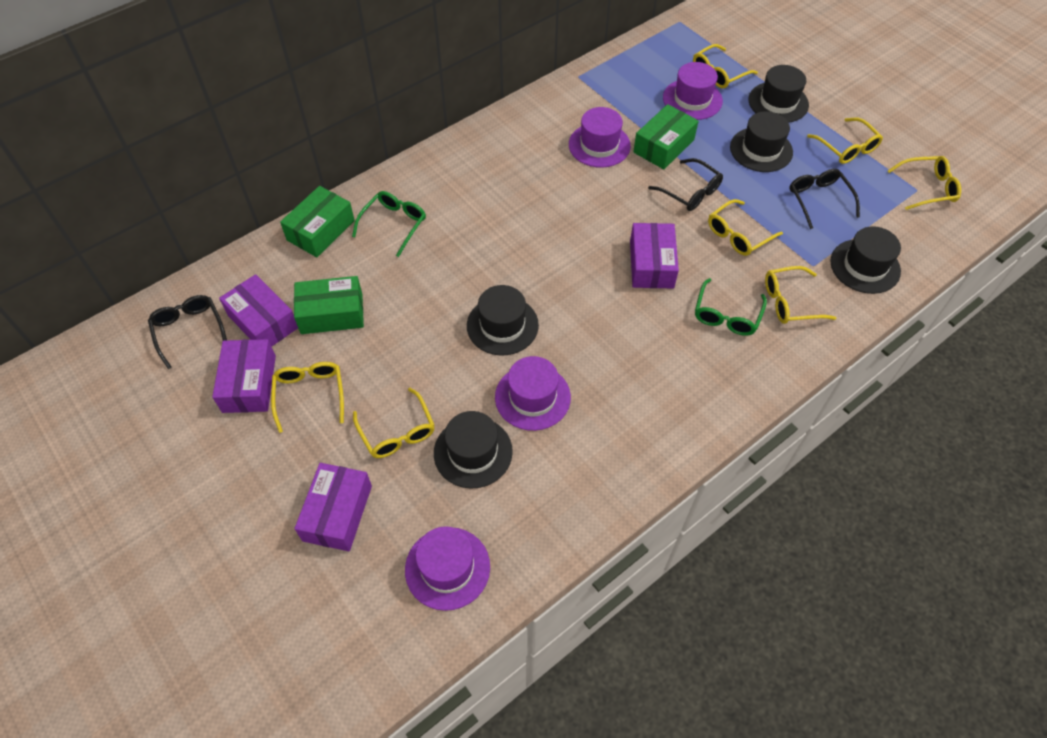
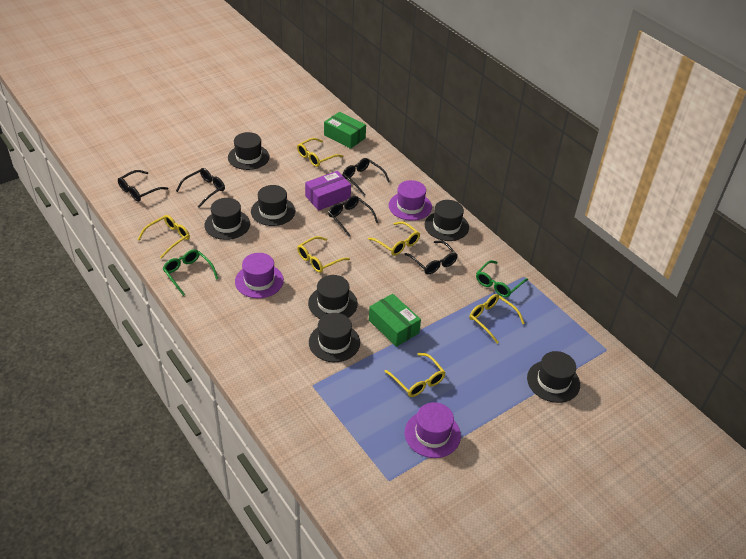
black glasses: 3 -> 5
black hat: 5 -> 7
green box: 3 -> 2
purple box: 4 -> 1
purple hat: 4 -> 3
yellow glasses: 7 -> 6

